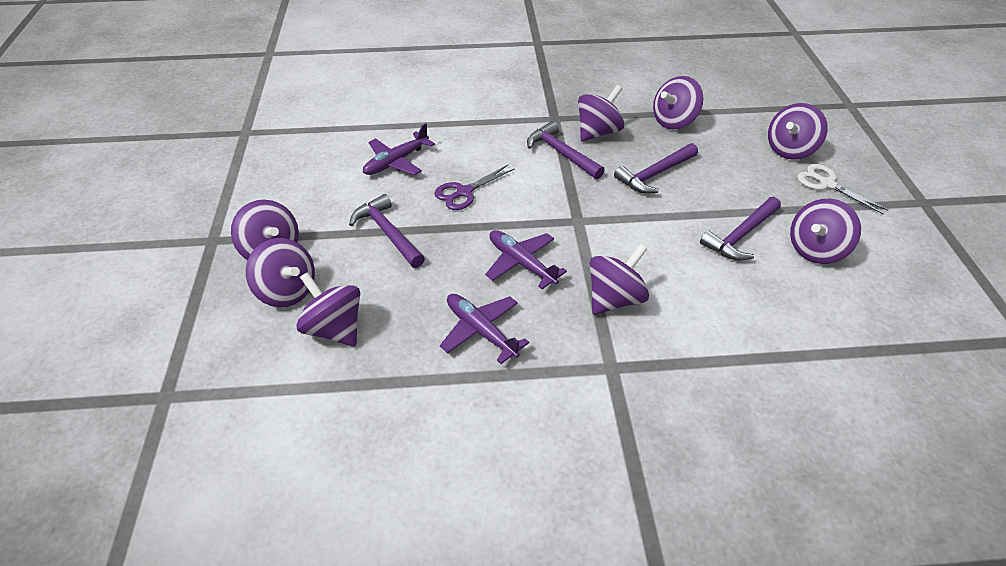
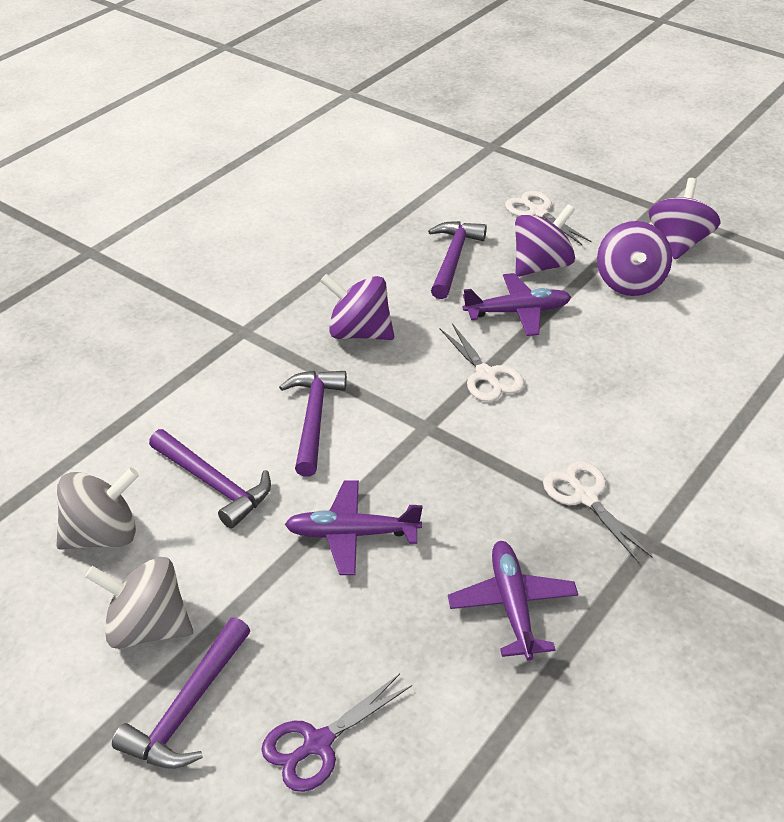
grey spinning top: 0 -> 2
purple spinning top: 8 -> 4
white scissors: 1 -> 3

